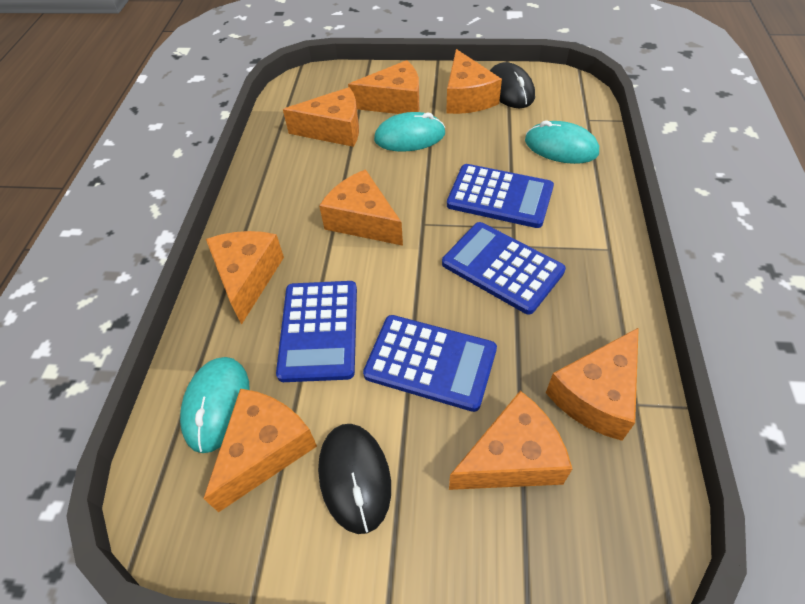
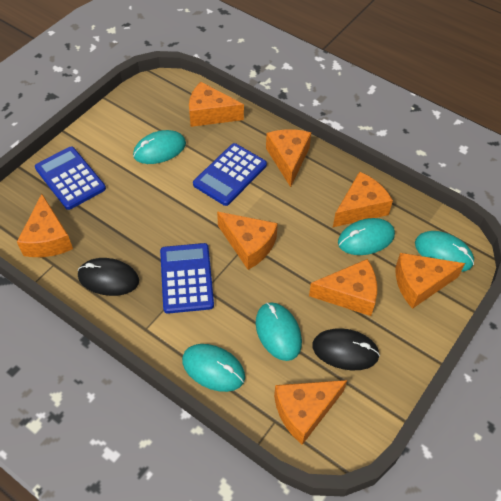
blue calculator: 4 -> 3
turquoise mouse: 3 -> 5

